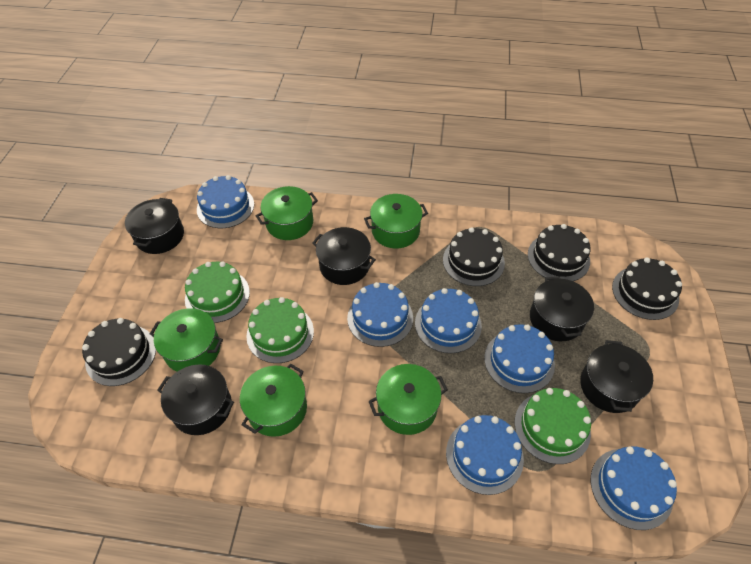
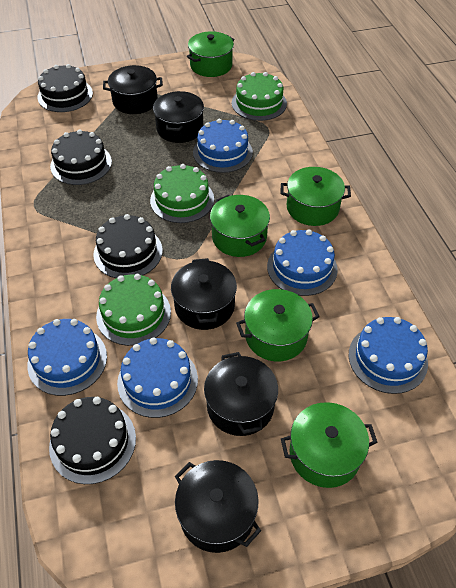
blue cake: 6 -> 5

